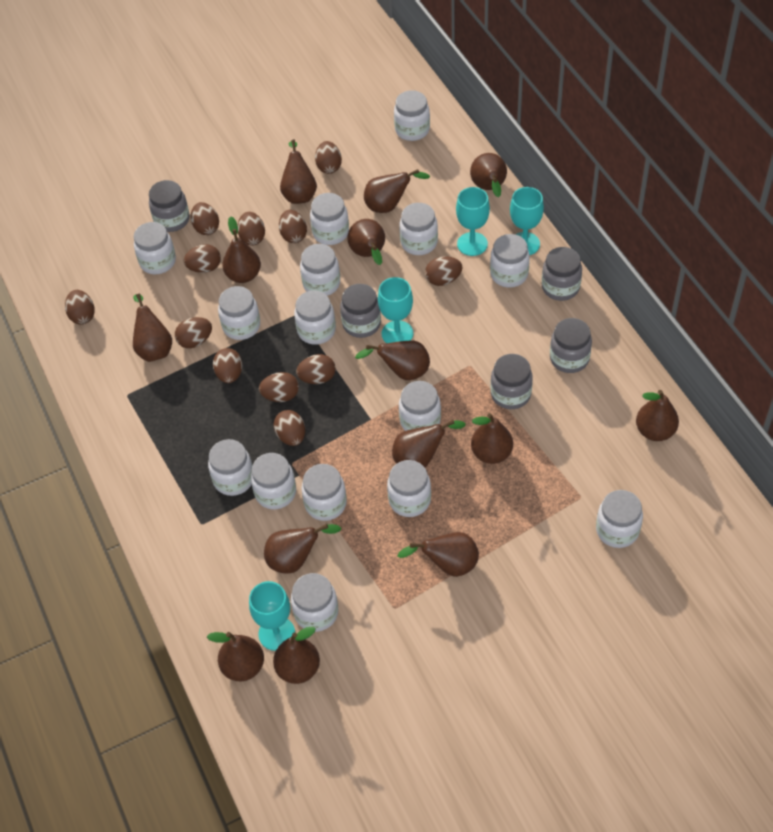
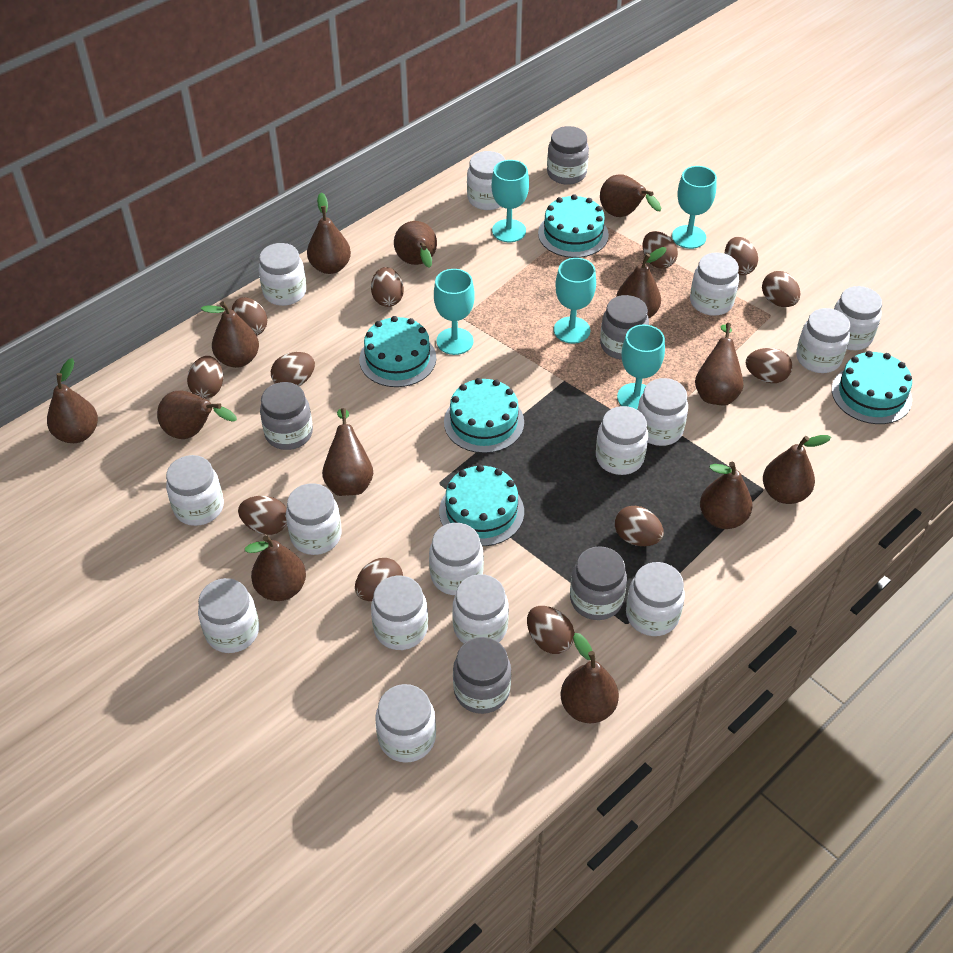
brown pear: 14 -> 13
turquoise cake: 0 -> 5
turquoise goblet: 4 -> 5

